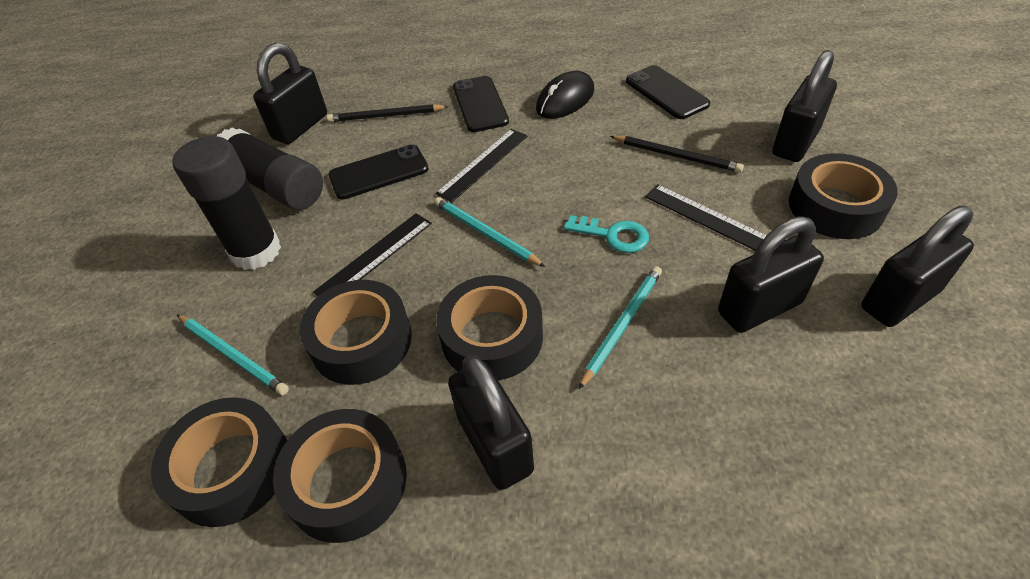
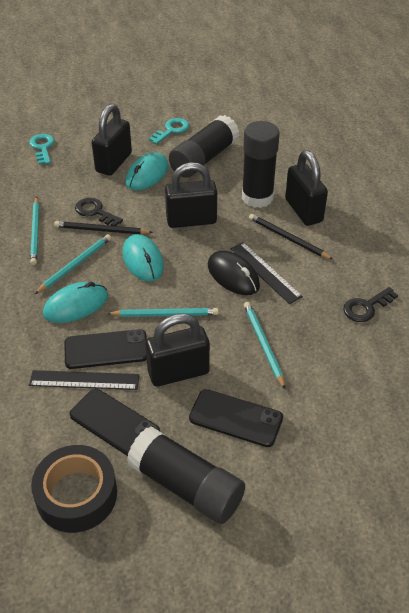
black glue stick: 2 -> 3
black key: 0 -> 2
black padlock: 5 -> 4
black ruler: 3 -> 2
black tape: 5 -> 1
turquoise key: 1 -> 2
turquoise mouse: 0 -> 3
turquoise pencil: 3 -> 4

